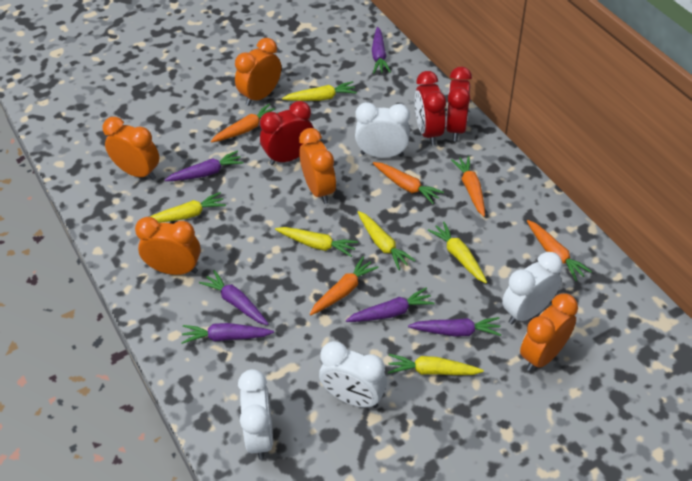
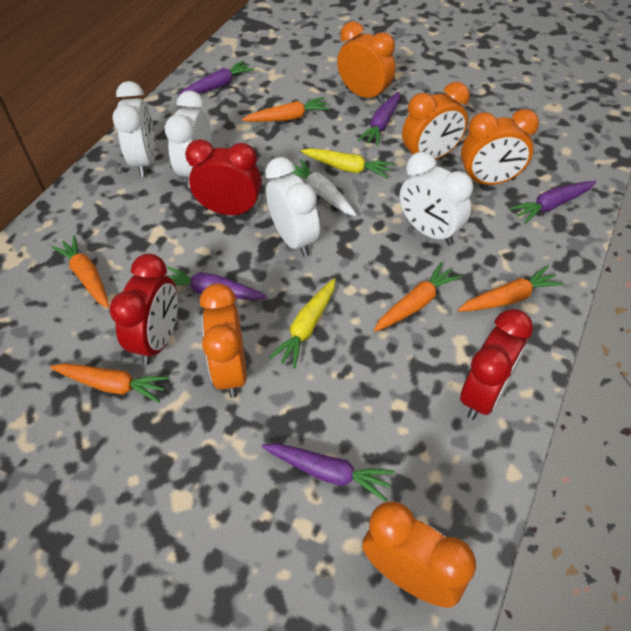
purple carrot: 6 -> 5
white carrot: 0 -> 1
yellow carrot: 6 -> 2

